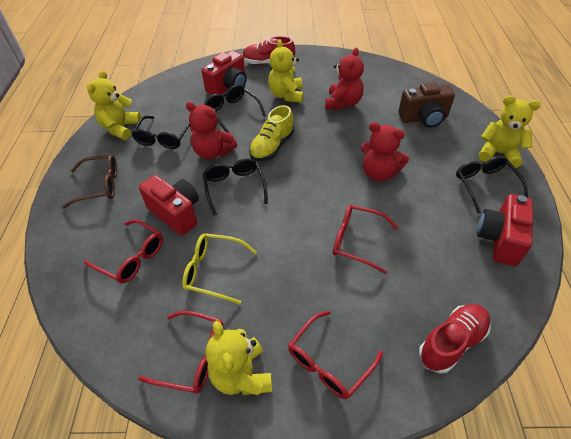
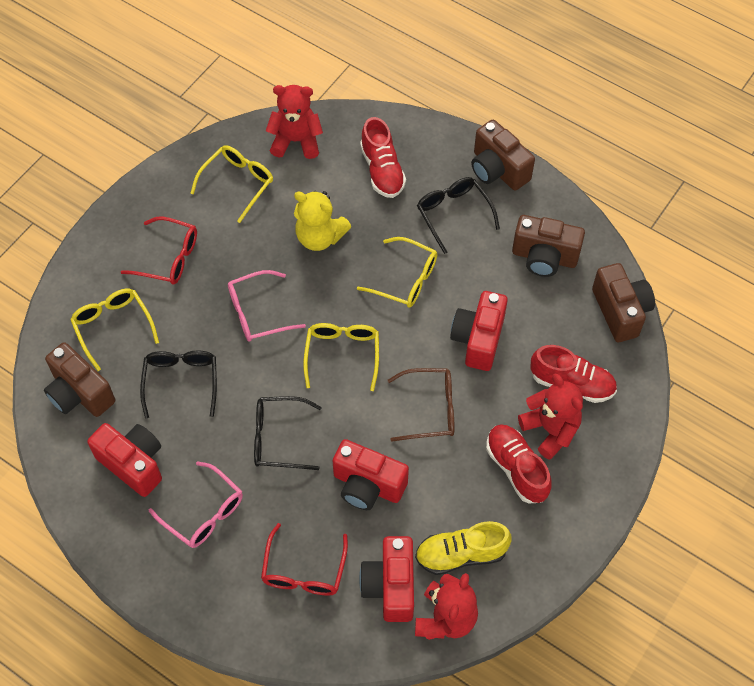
black glasses: 4 -> 3
brown camera: 1 -> 4
pink glasses: 0 -> 2
red camera: 3 -> 4
red glasses: 4 -> 2
red shoe: 2 -> 3
yellow glasses: 1 -> 4
yellow teddy bear: 4 -> 1

